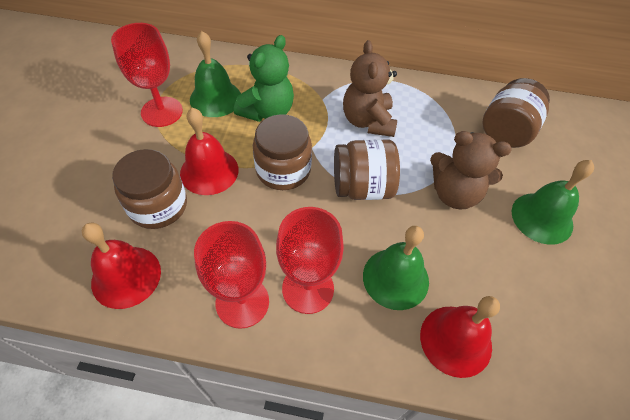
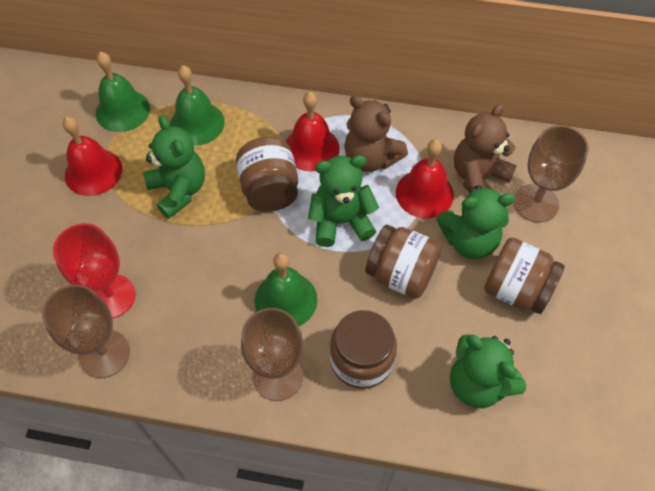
brown goblet: 0 -> 3
green teddy bear: 1 -> 4
red goblet: 3 -> 1

